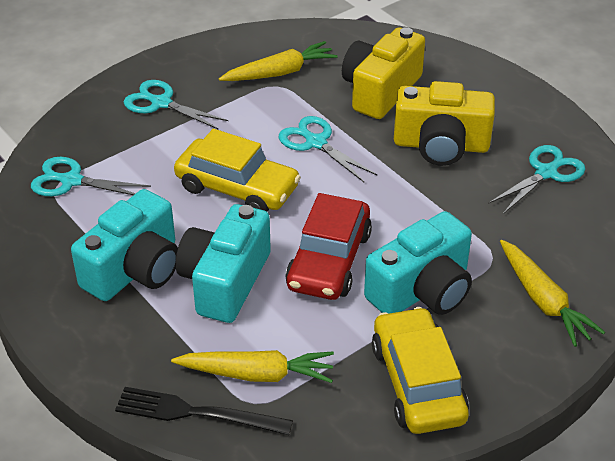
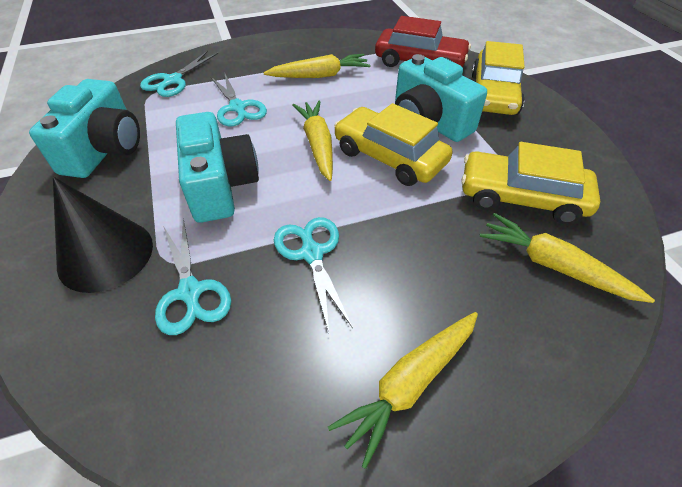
black cone: 0 -> 1
black fork: 1 -> 0
yellow camera: 2 -> 0
yellow car: 2 -> 3
yellow carrot: 3 -> 4

